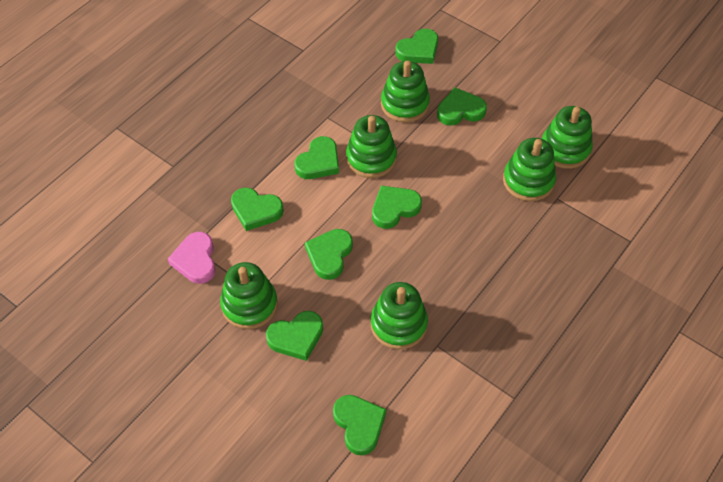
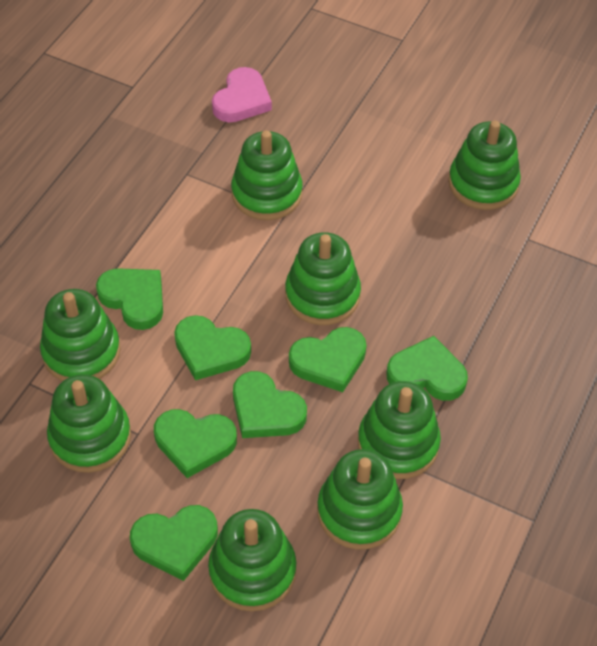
green heart: 8 -> 7
green stacking toy: 6 -> 8

